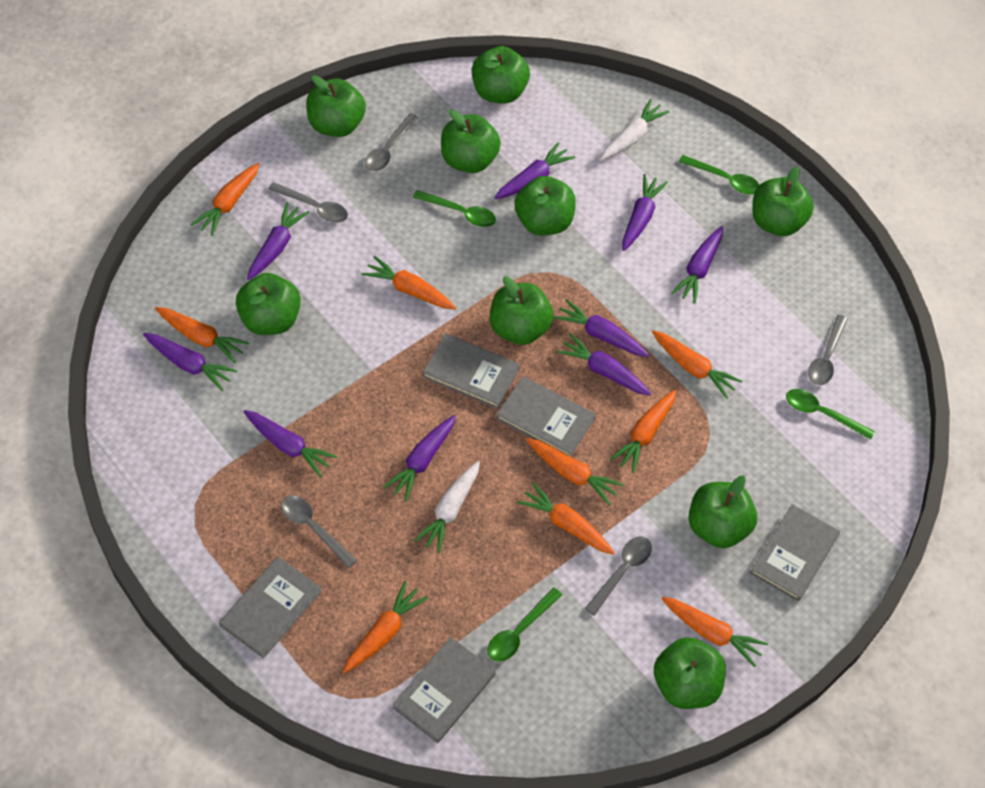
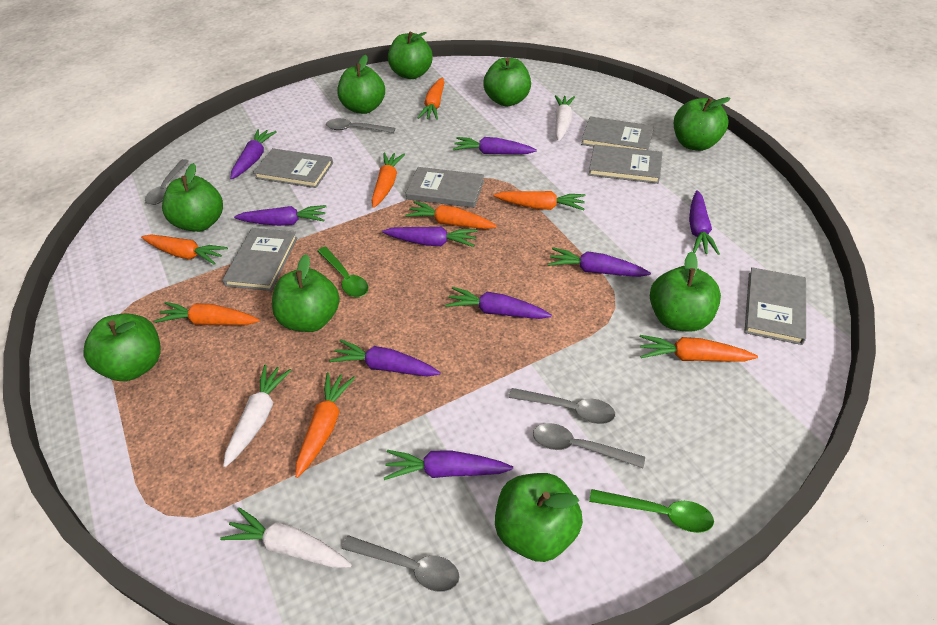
green spoon: 4 -> 2
grey book: 5 -> 6
orange carrot: 9 -> 8
white carrot: 2 -> 3

